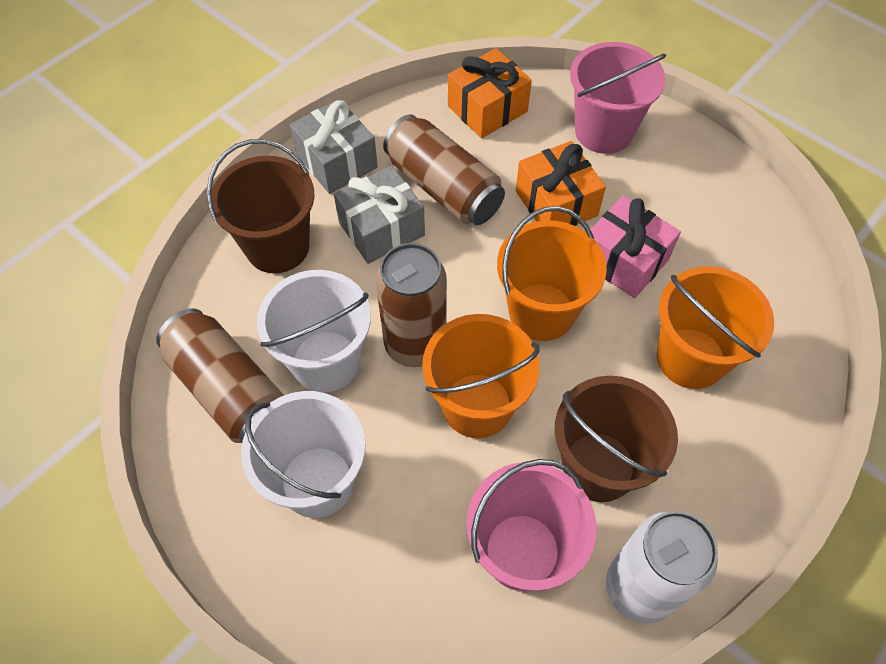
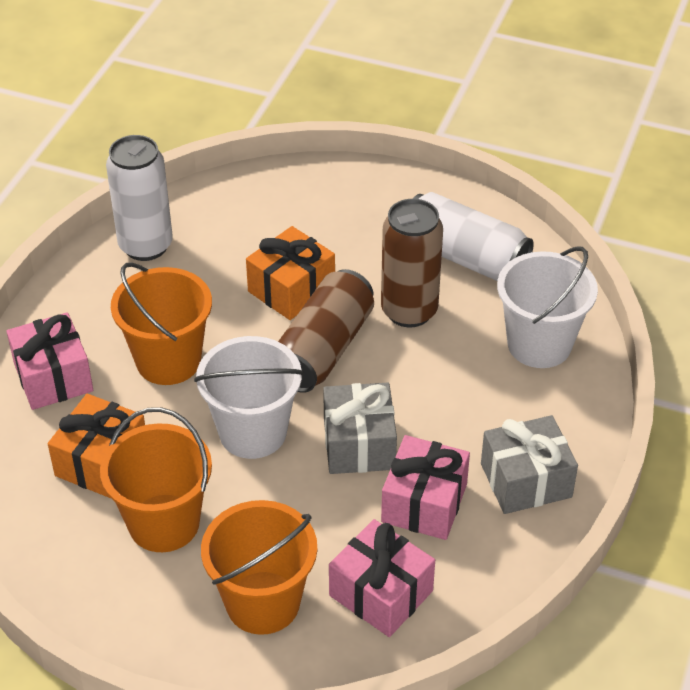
brown bucket: 2 -> 0
brown can: 3 -> 2
pink bucket: 2 -> 0
pink gift: 1 -> 3
white can: 1 -> 2

